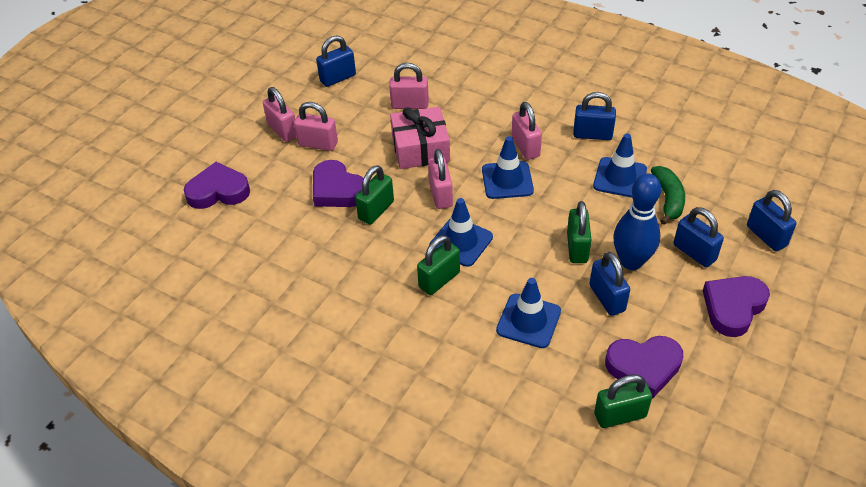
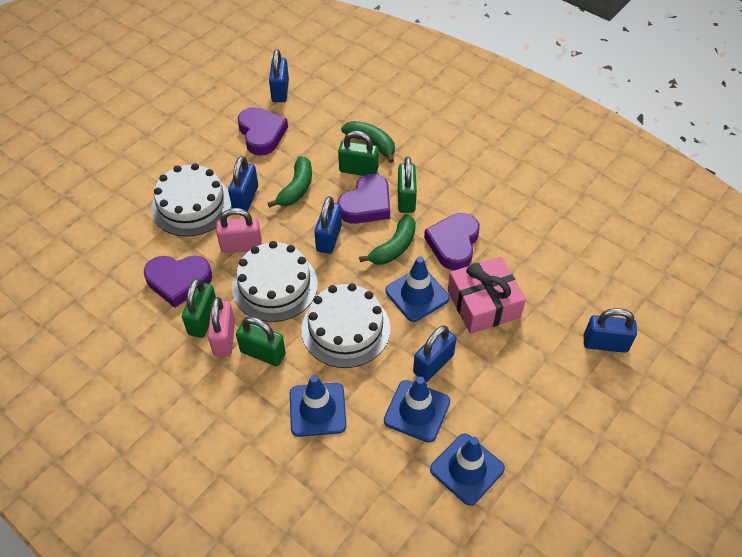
blue bowling pin: 1 -> 0
green banana: 1 -> 3
pink padlock: 5 -> 2
white cake: 0 -> 3

